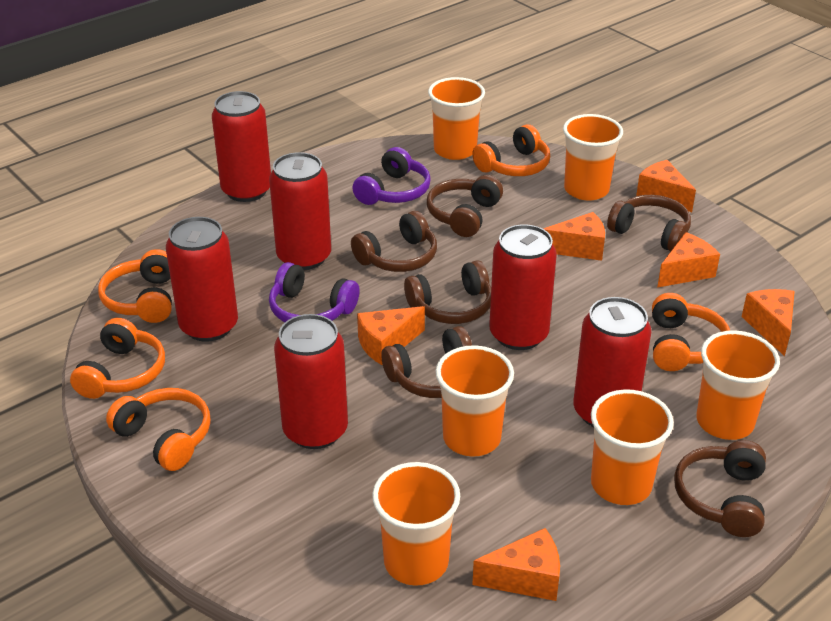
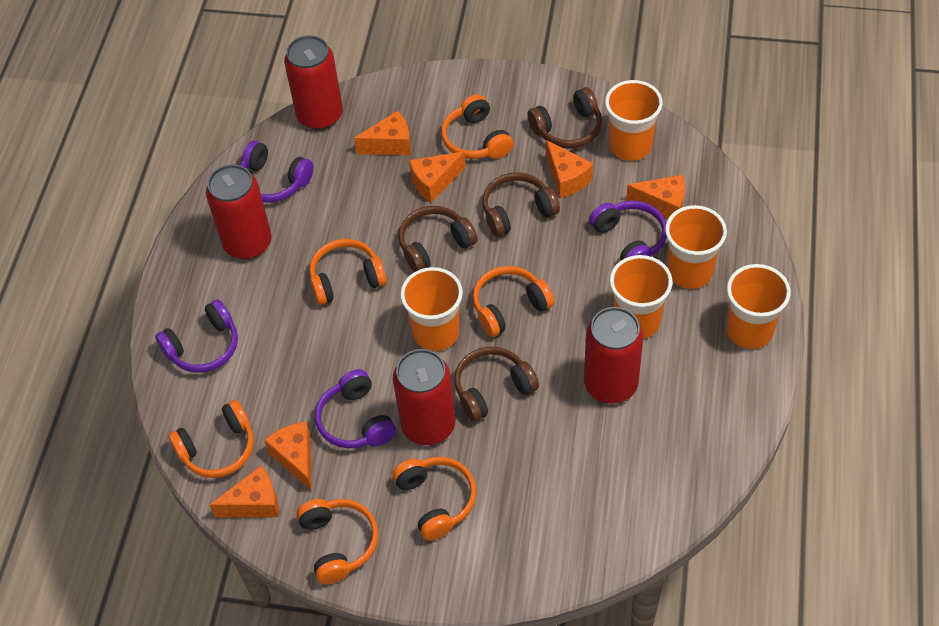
brown headphones: 6 -> 4
orange cup: 6 -> 5
orange headphones: 5 -> 6
purple headphones: 2 -> 4
red can: 6 -> 4

